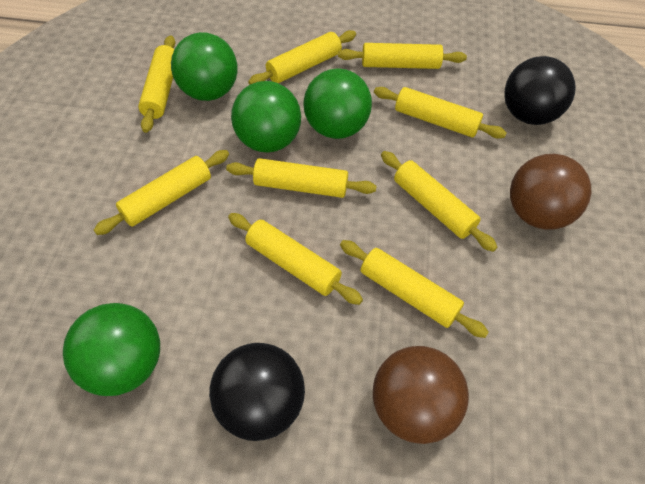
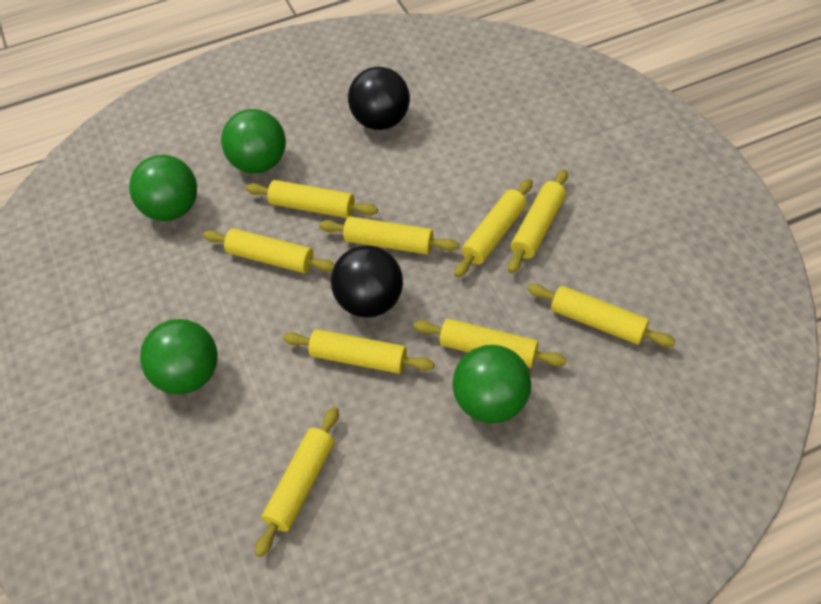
brown ball: 2 -> 0

